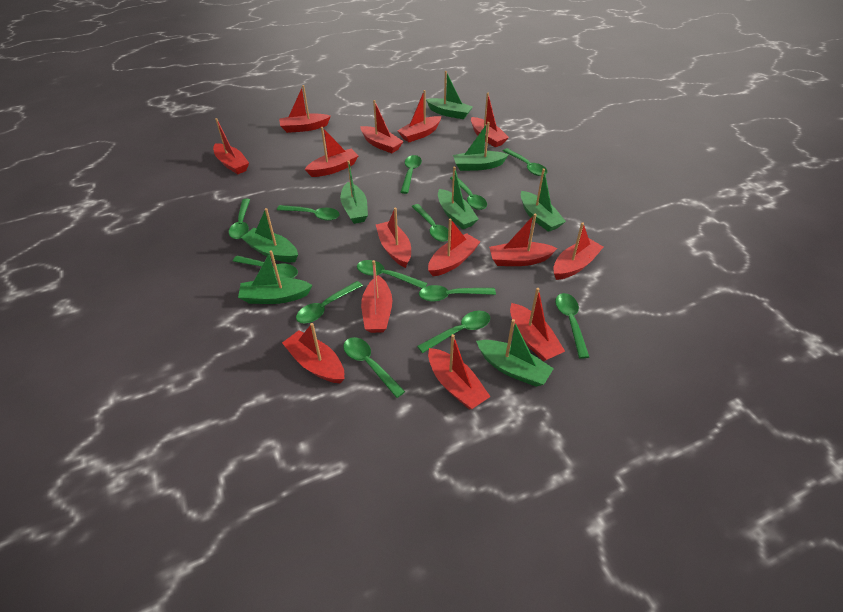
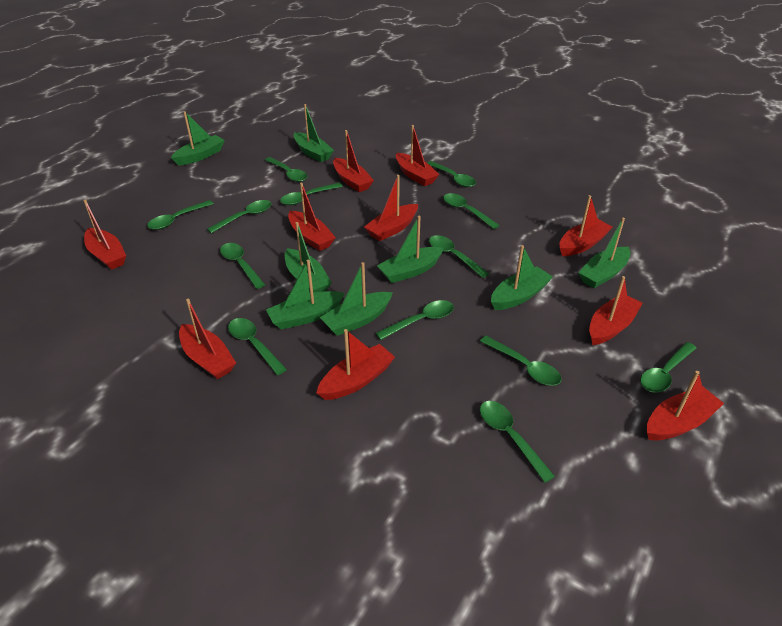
red boat: 14 -> 10

